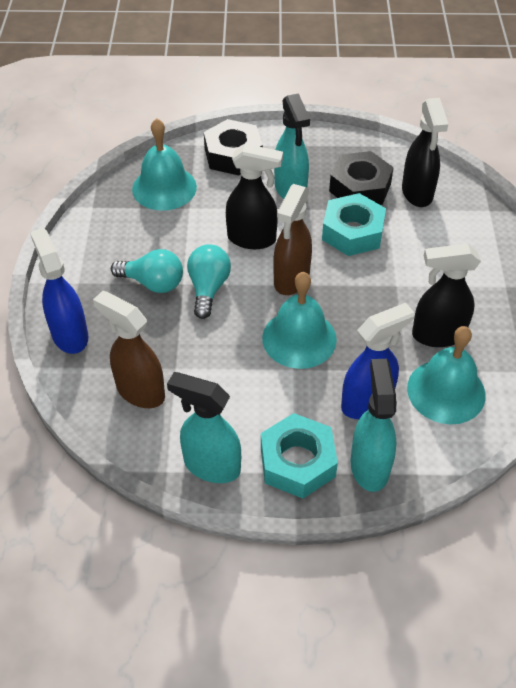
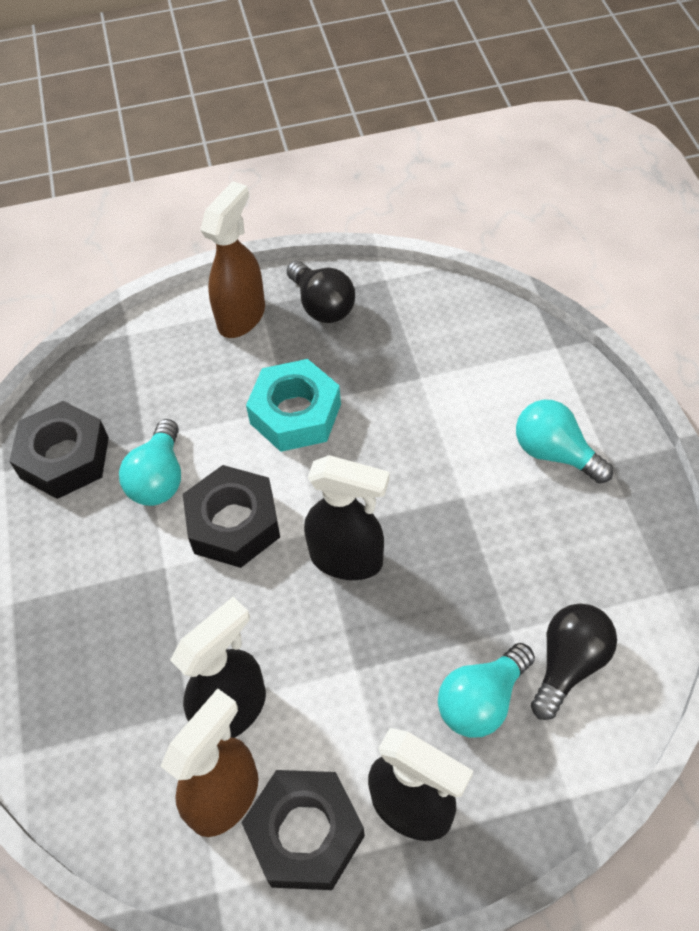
black light bulb: 0 -> 2
black nut: 2 -> 3
blue spray bottle: 2 -> 0
turquoise bell: 3 -> 0
turquoise light bulb: 2 -> 3
turquoise nut: 2 -> 1
turquoise spray bottle: 3 -> 0

